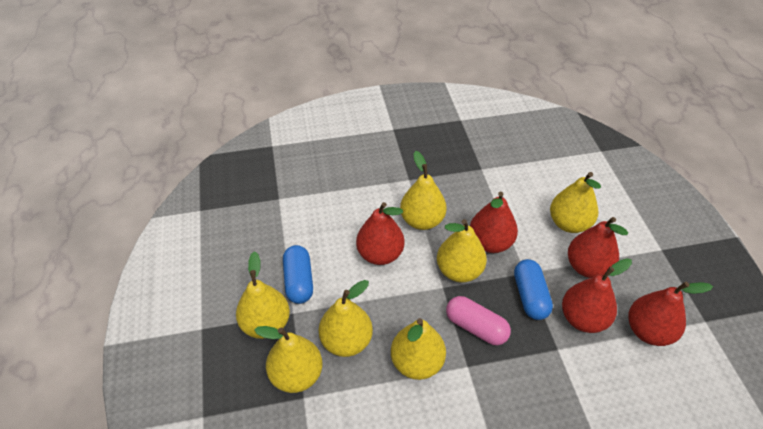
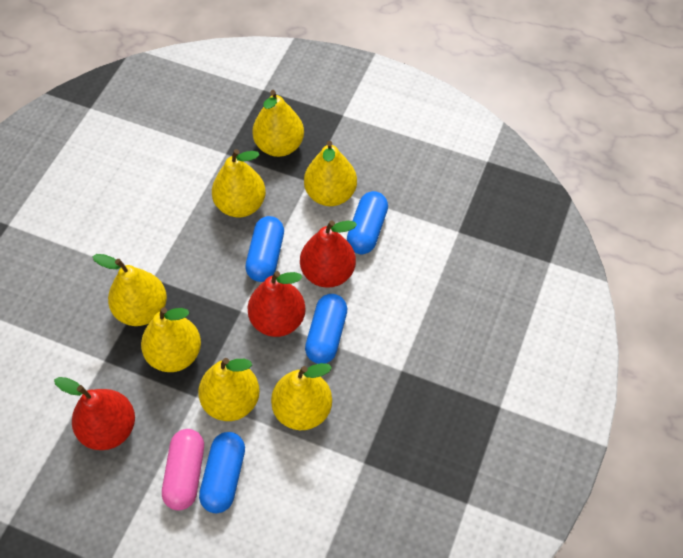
blue capsule: 2 -> 4
red pear: 5 -> 3

